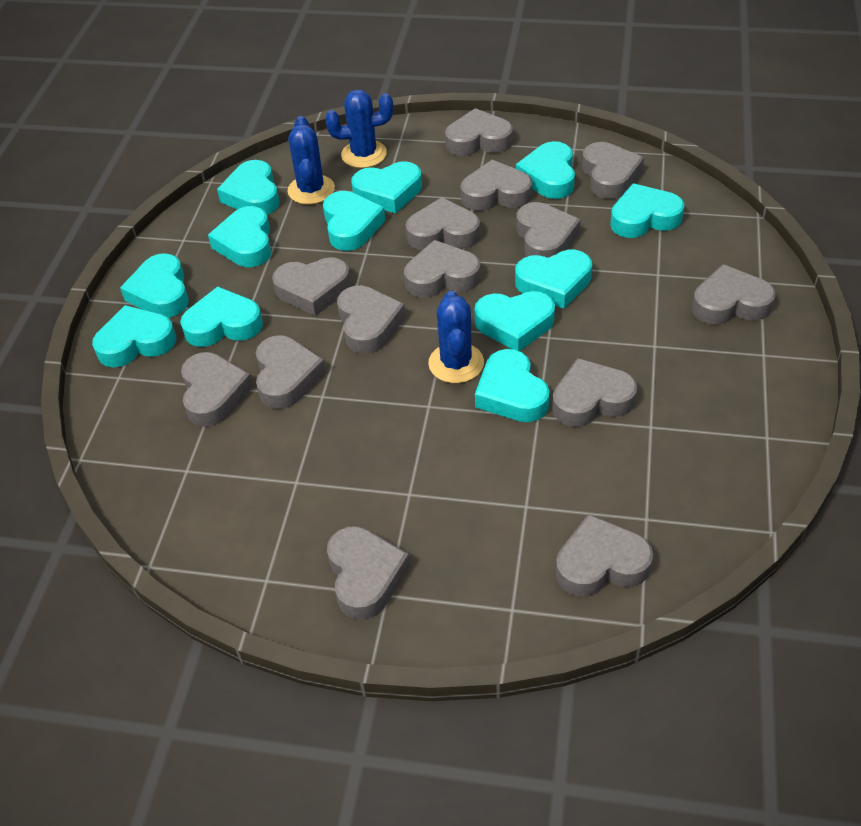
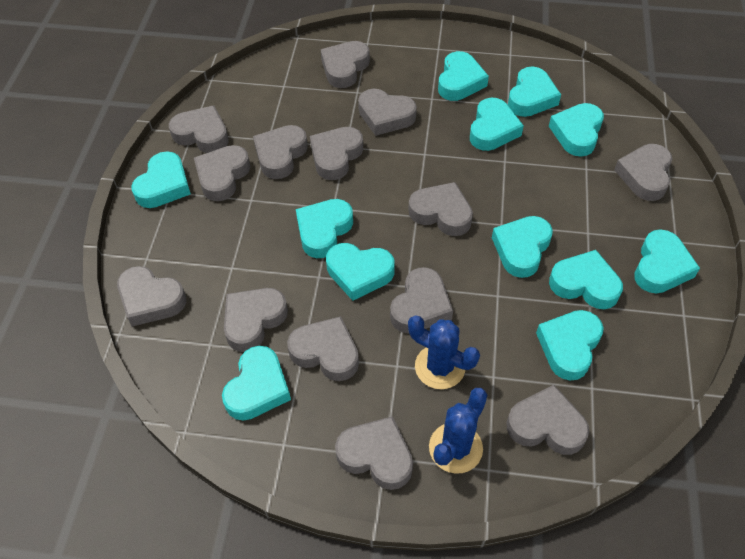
blue cactus: 3 -> 2

